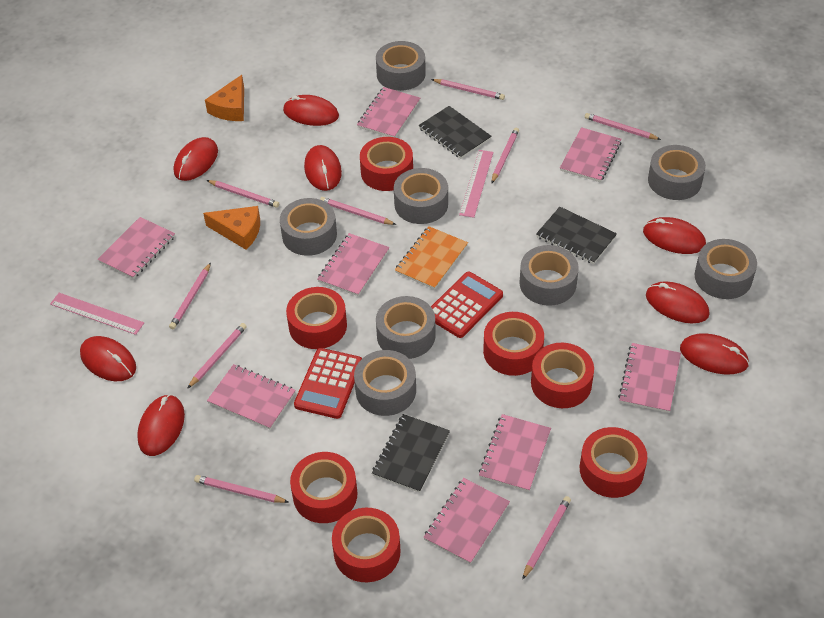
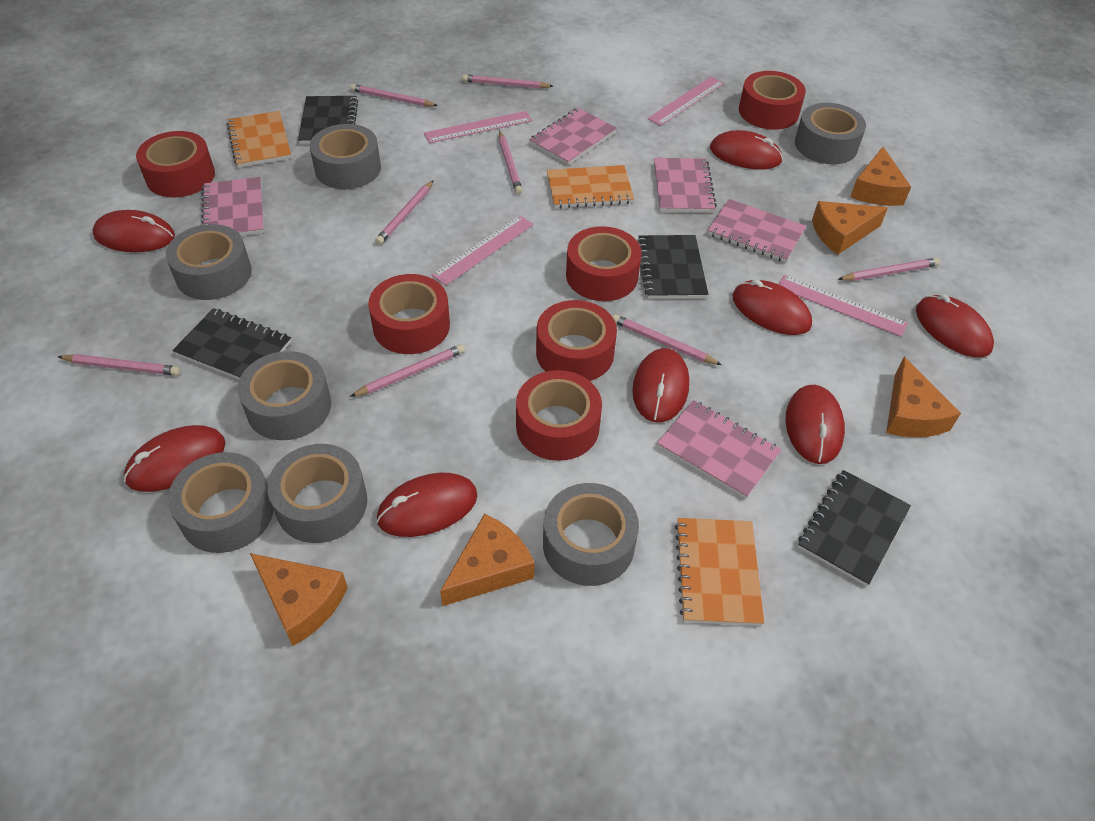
black notebook: 3 -> 4
grey tape: 8 -> 7
orange cheese: 2 -> 5
orange notebook: 1 -> 3
pink notebook: 8 -> 5
pink pencil: 9 -> 8
pink ruler: 2 -> 4
red calculator: 2 -> 0
red tape: 7 -> 6

